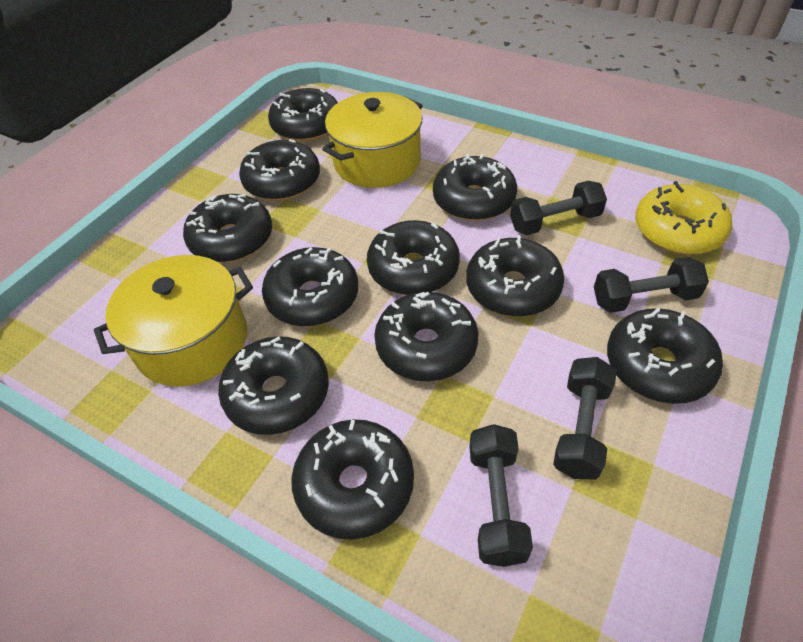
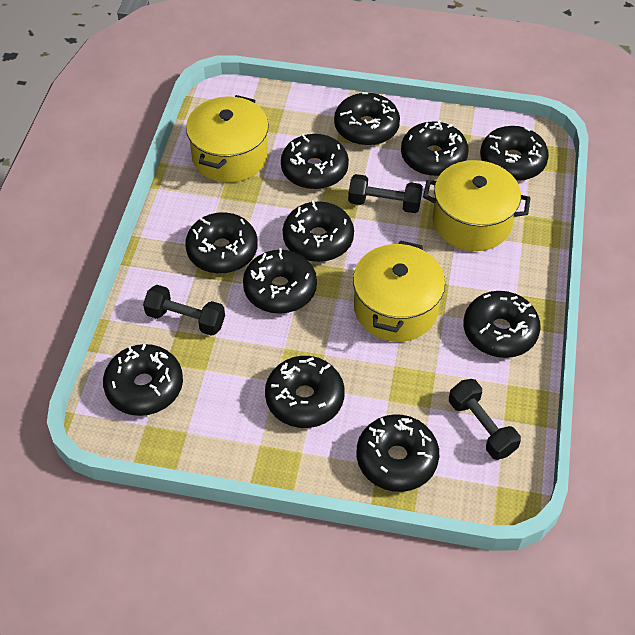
black dumbbell: 4 -> 3
yellow donut: 1 -> 0
yellow pot: 2 -> 3

